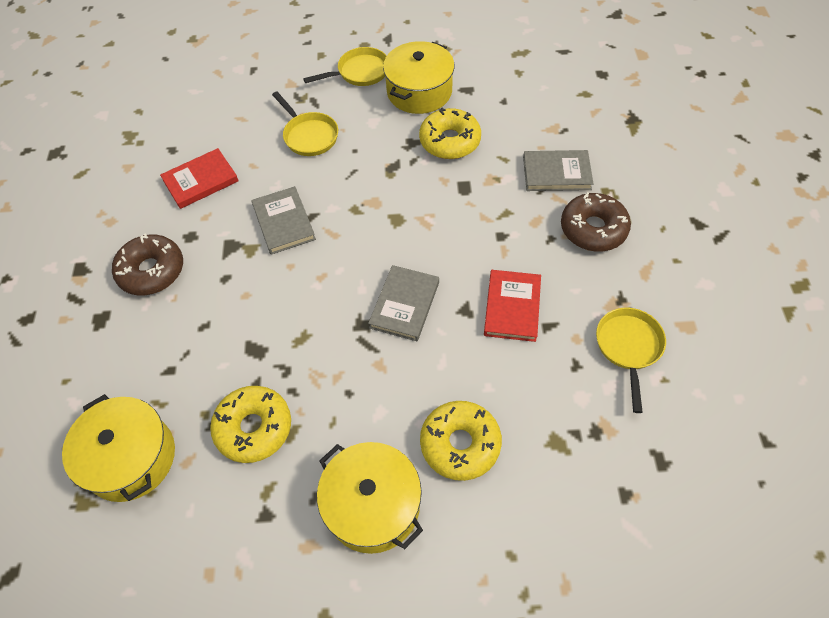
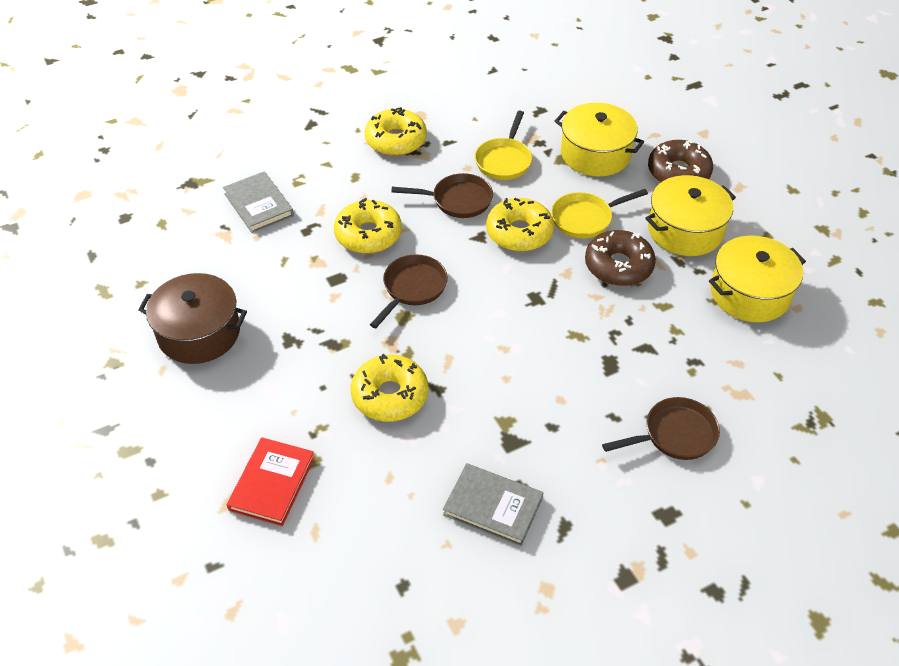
brown pan: 0 -> 3
brown pot: 0 -> 1
grey book: 3 -> 2
red book: 2 -> 1
yellow donut: 3 -> 4
yellow pan: 3 -> 2

